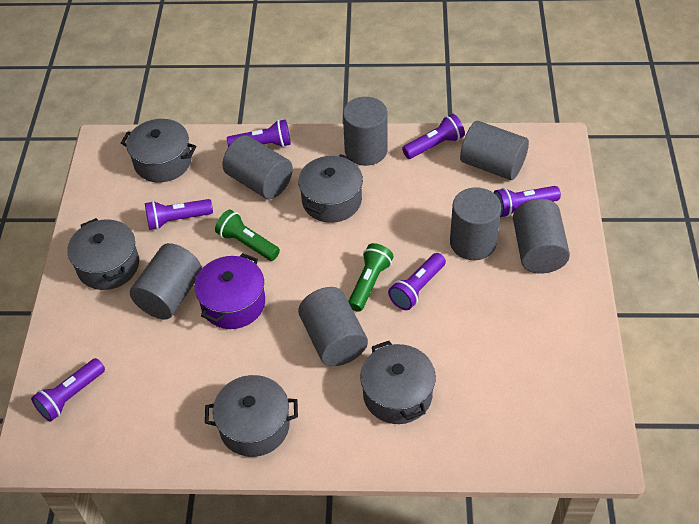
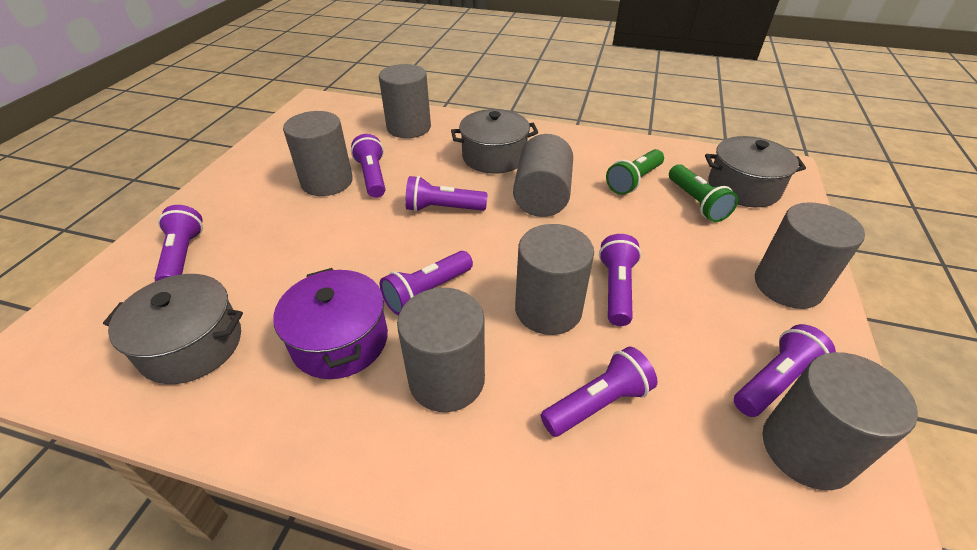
grey pot: 5 -> 3
purple flashlight: 6 -> 7

